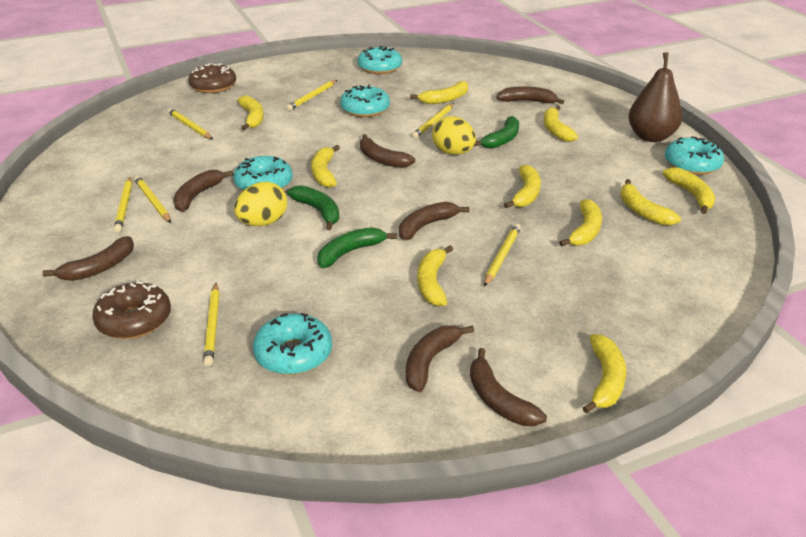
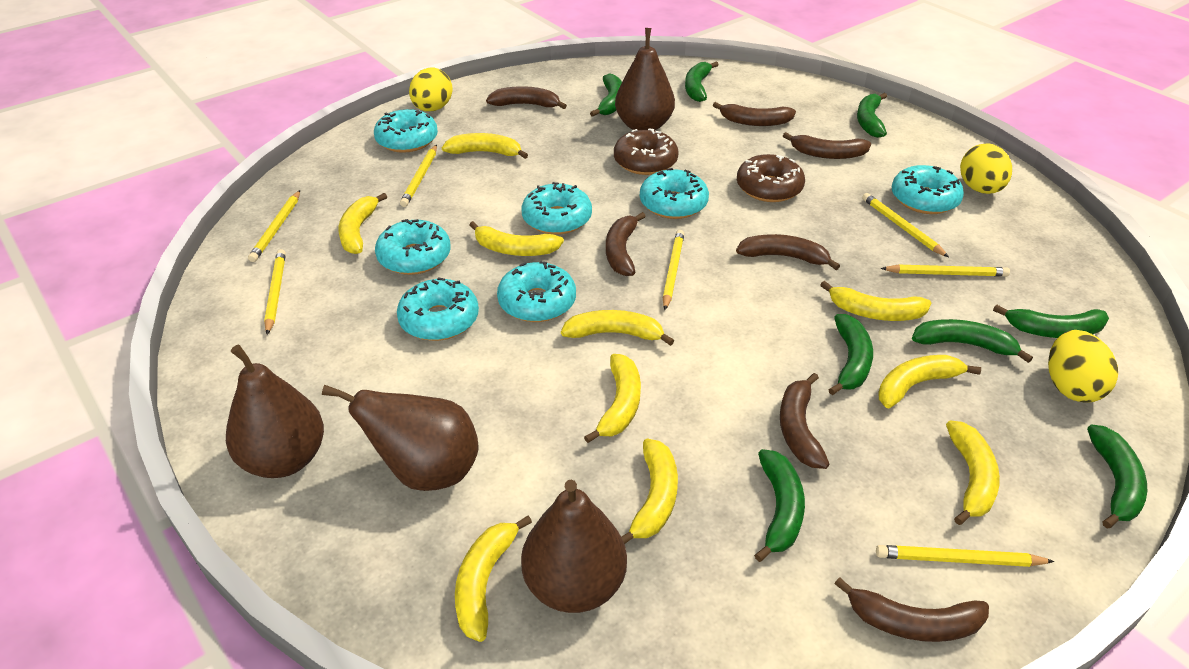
brown pear: 1 -> 4
green banana: 3 -> 8
turquoise donut: 5 -> 7
yellow egg: 2 -> 3

